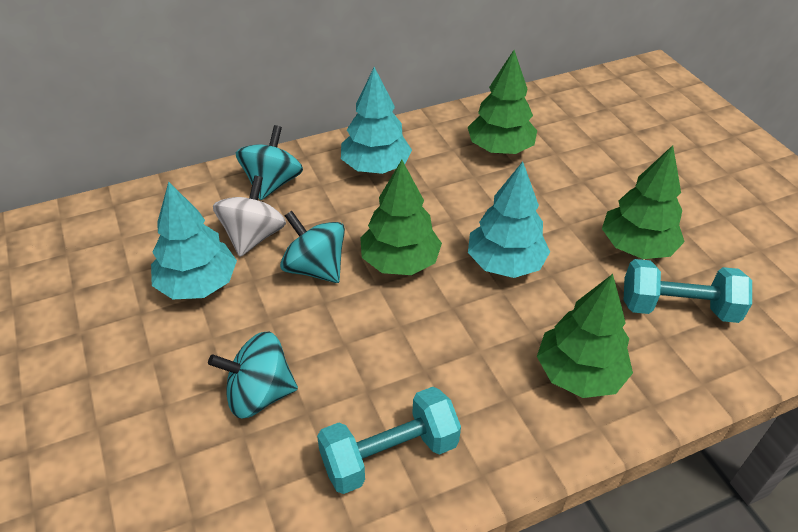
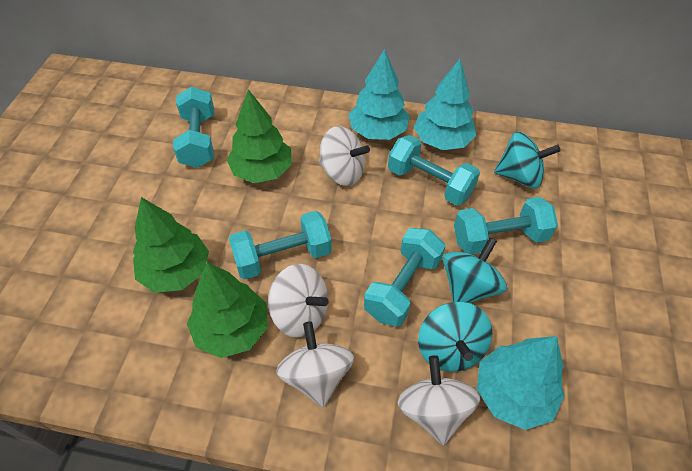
green tree: 4 -> 3
turquoise dumbbell: 2 -> 5
white spinning top: 1 -> 4

